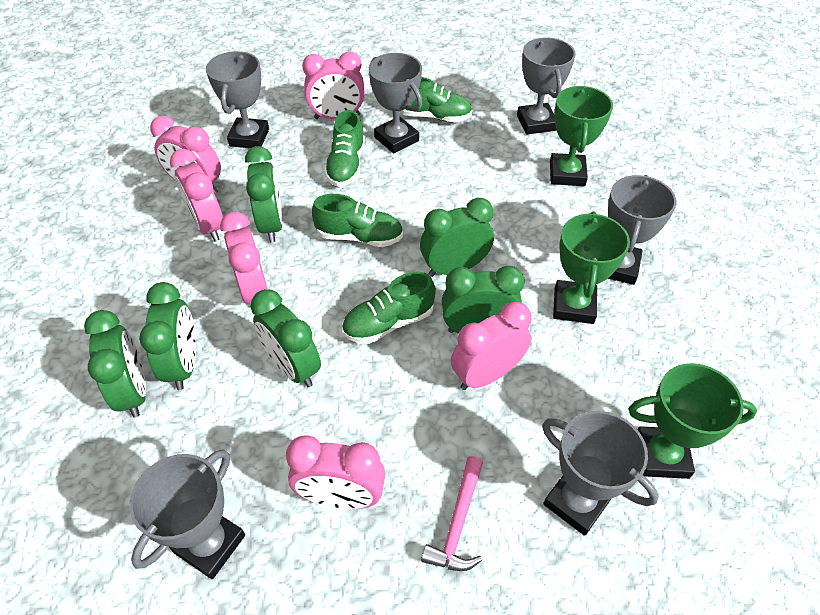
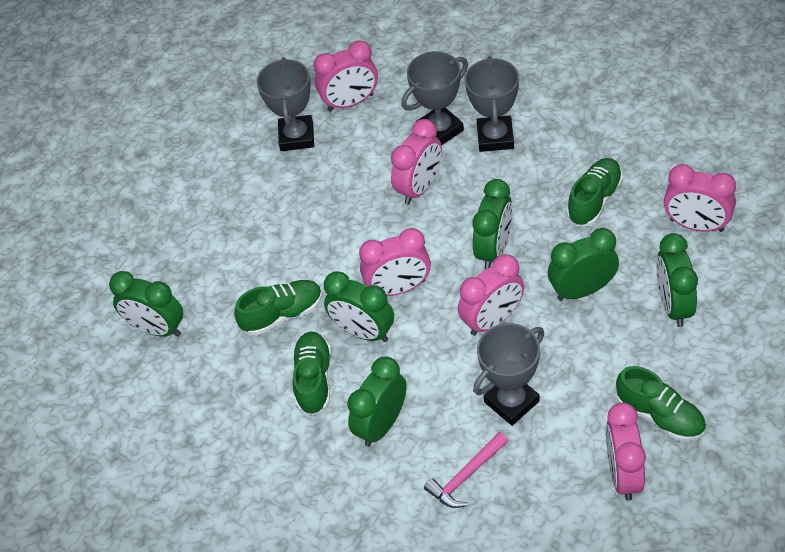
green trophy: 3 -> 0
grey trophy: 6 -> 4

